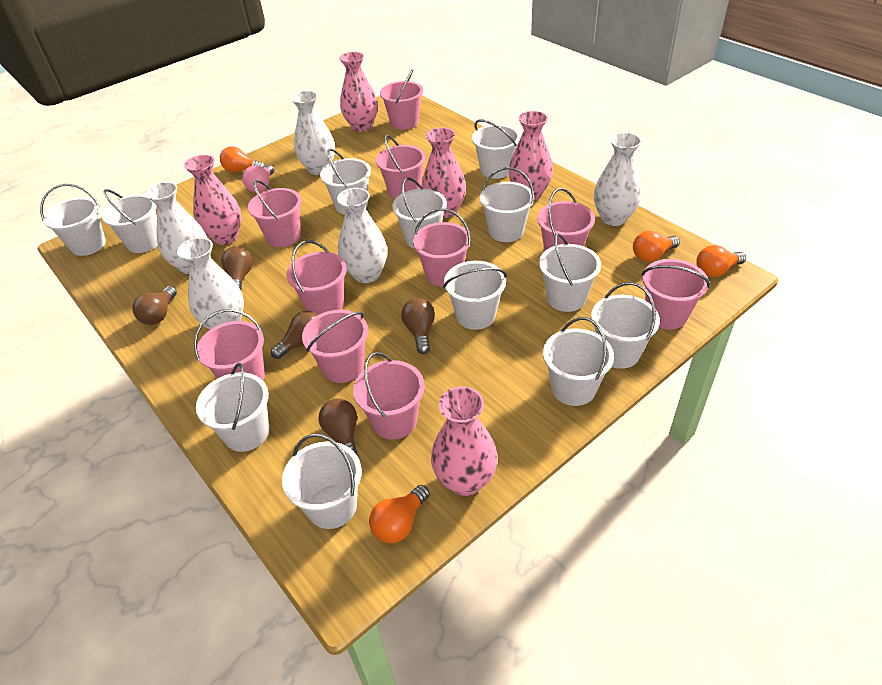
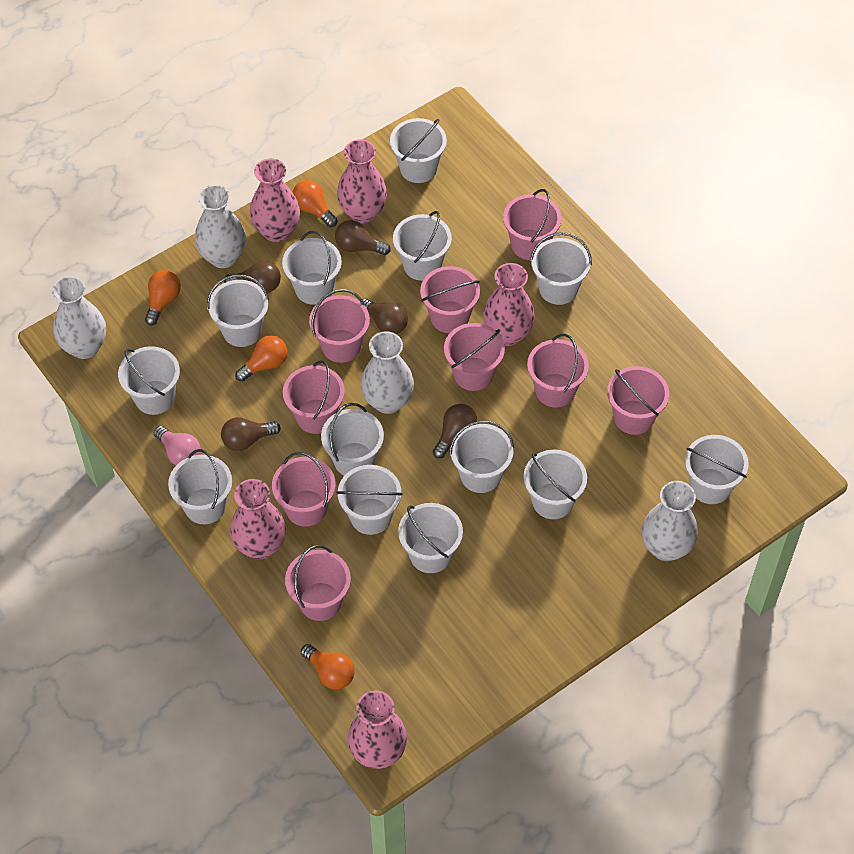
pink bucket: 10 -> 9
white bucket: 12 -> 13
white vase: 5 -> 4

